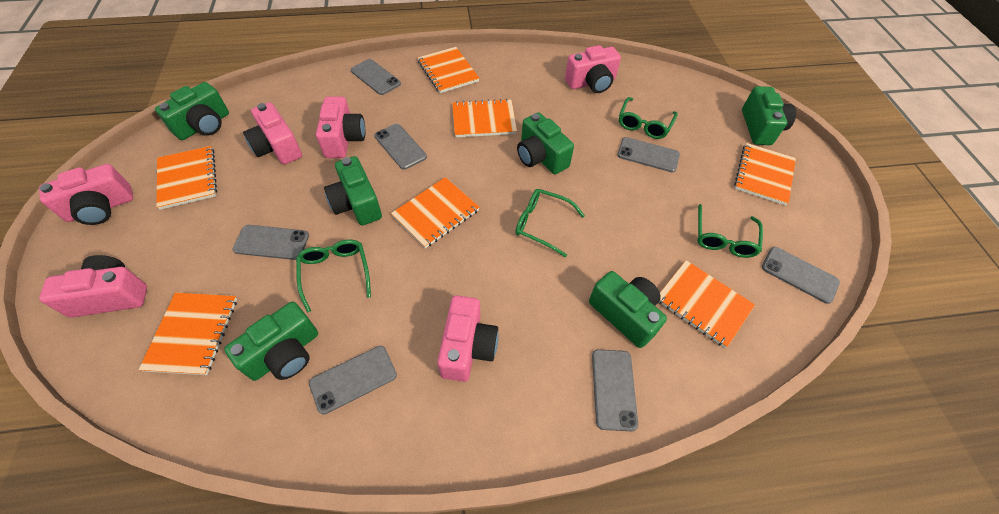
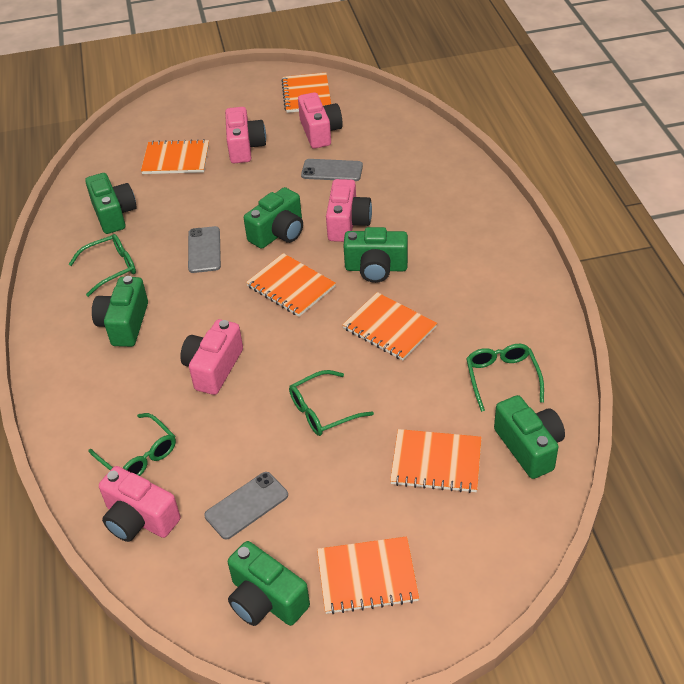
grey phone: 7 -> 3
orange notebook: 7 -> 6
pink camera: 6 -> 5

